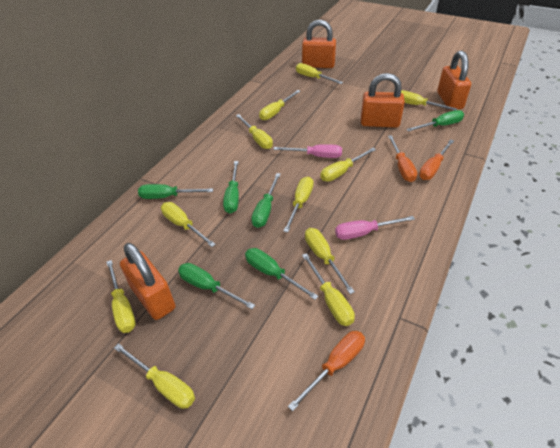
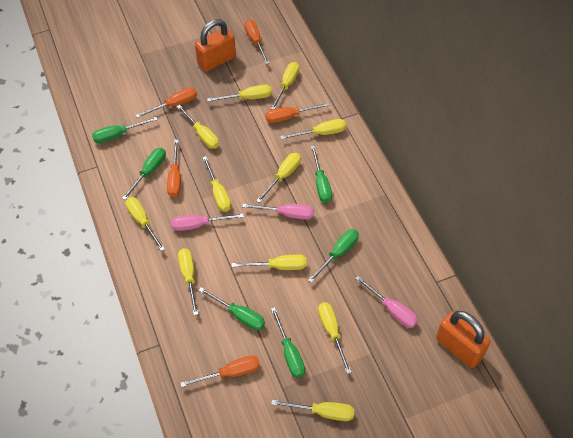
orange padlock: 4 -> 2
orange screwdriver: 3 -> 5
pink screwdriver: 2 -> 3

